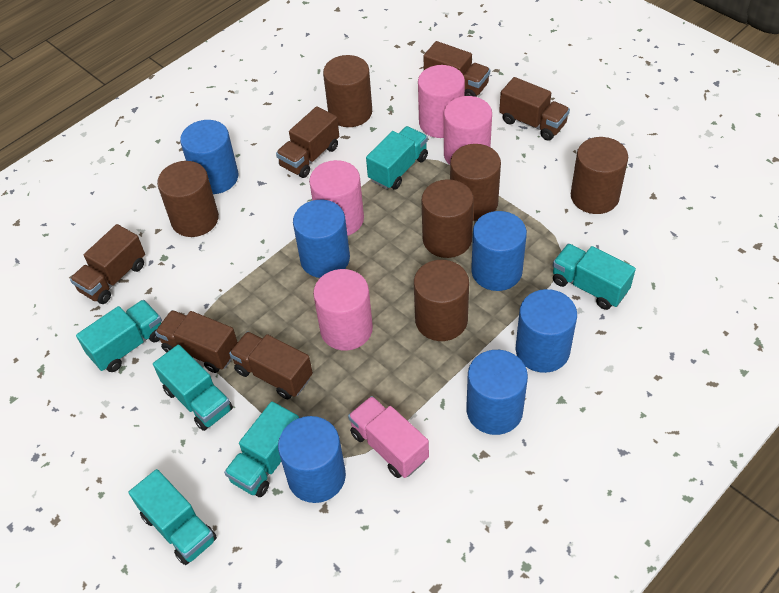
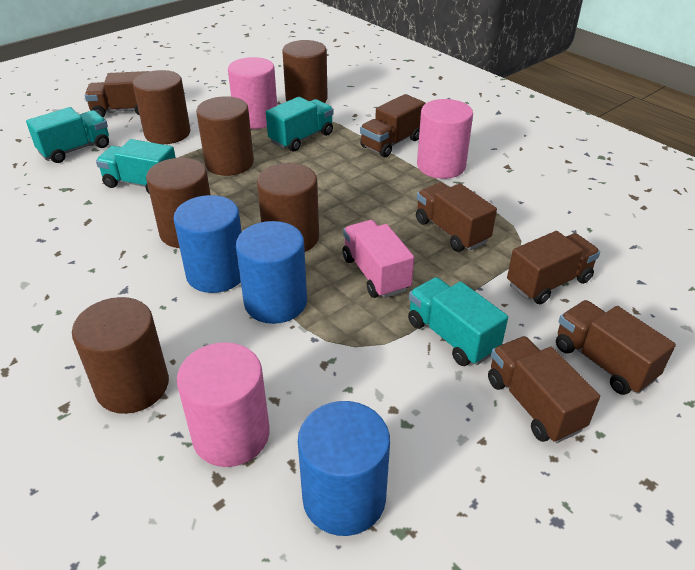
blue cylinder: 6 -> 3
pink cylinder: 4 -> 3
turquoise truck: 6 -> 4

